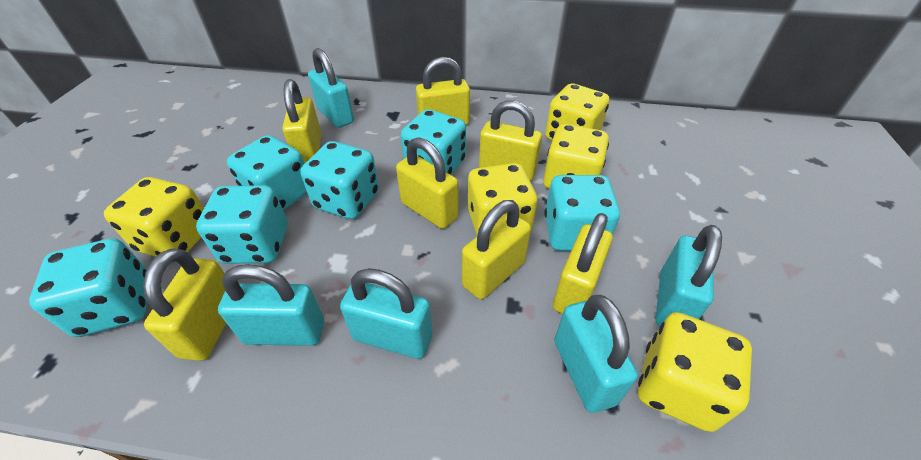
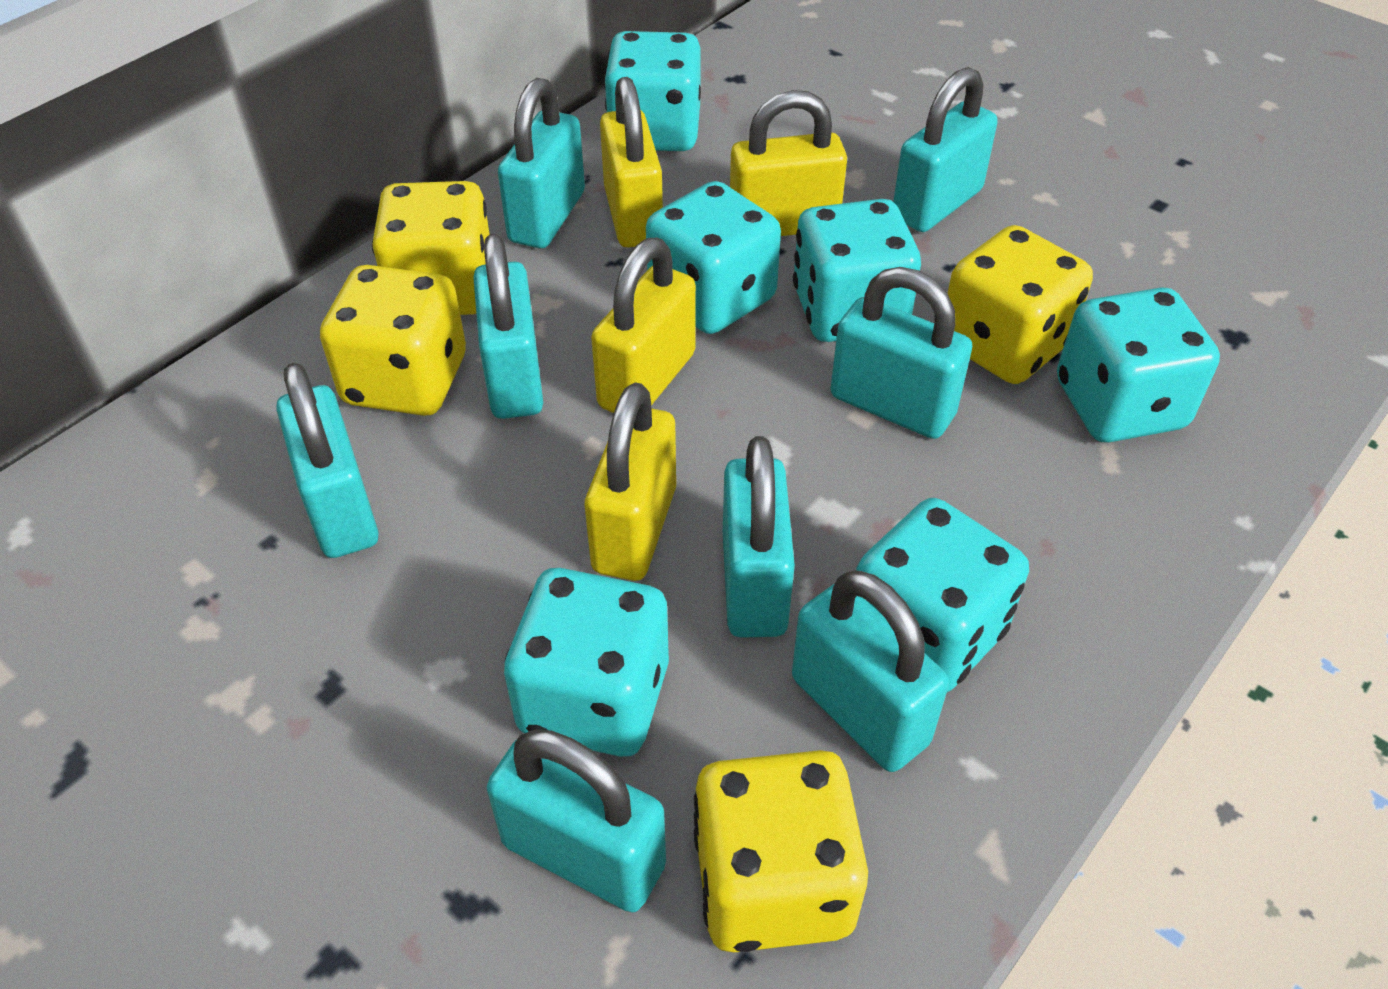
turquoise padlock: 5 -> 8
yellow dice: 5 -> 4
yellow padlock: 7 -> 4

